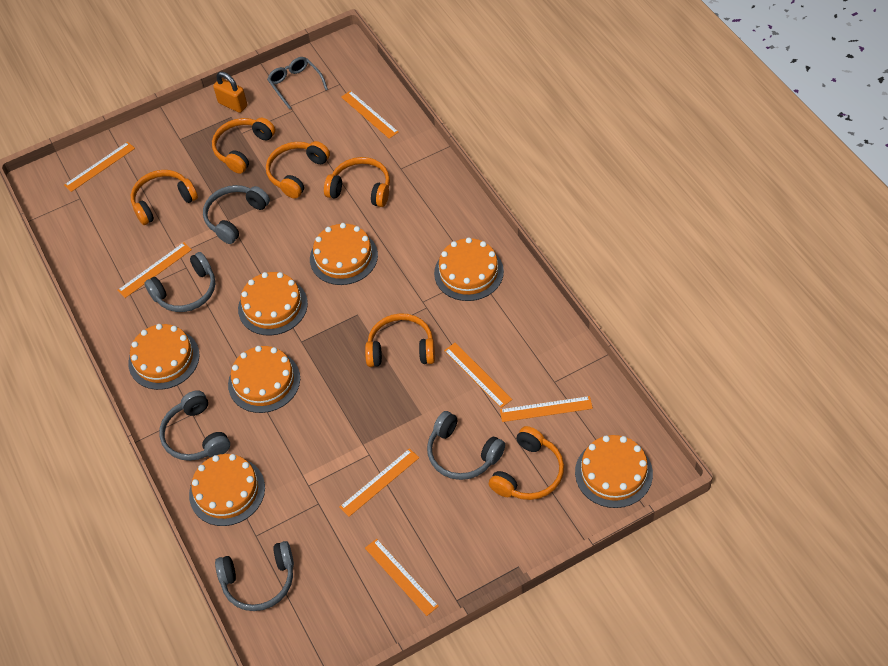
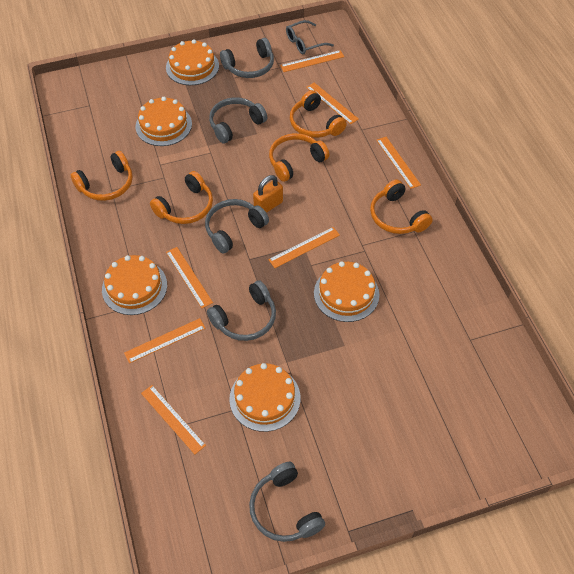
orange cake: 7 -> 5
orange headphones: 6 -> 5

